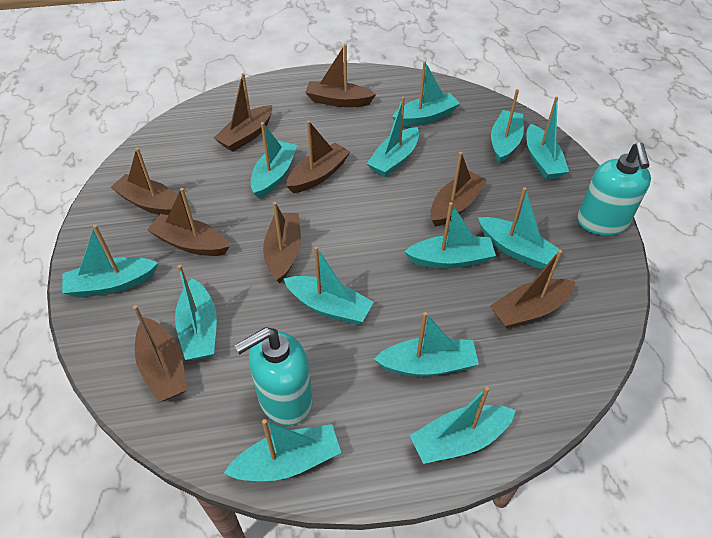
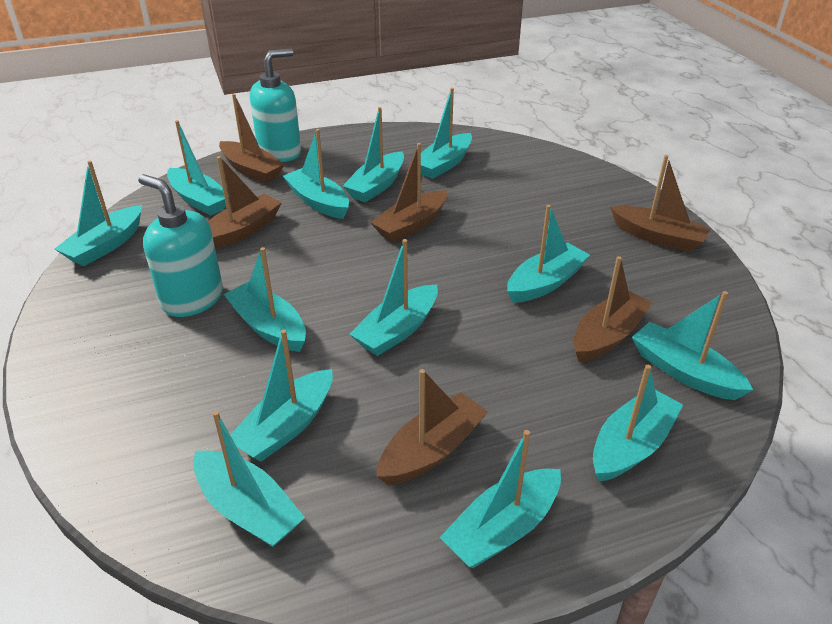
brown boat: 9 -> 6

